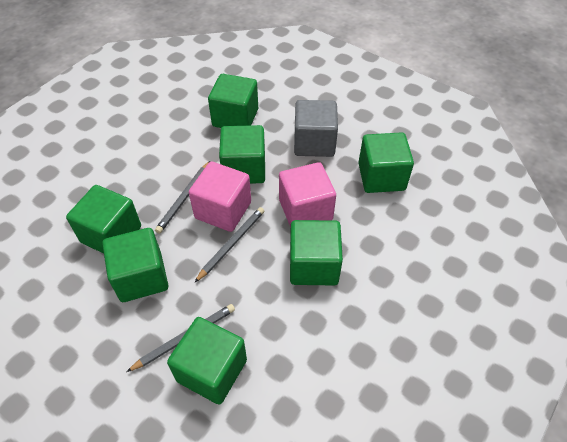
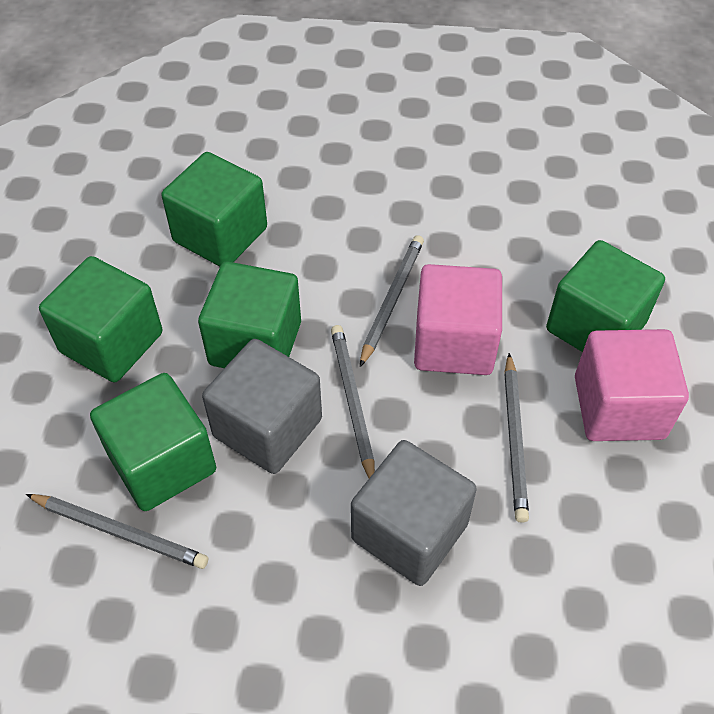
green cube: 7 -> 5
grey cube: 1 -> 2
grey pencil: 3 -> 4

